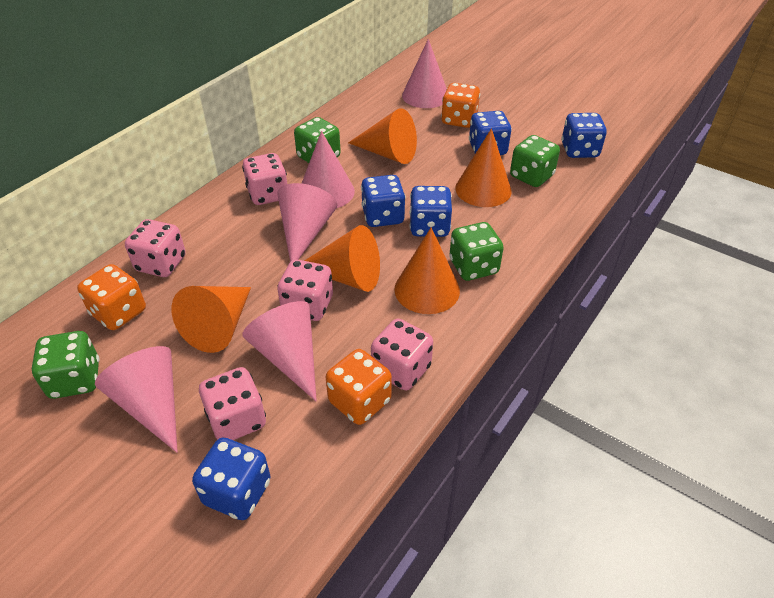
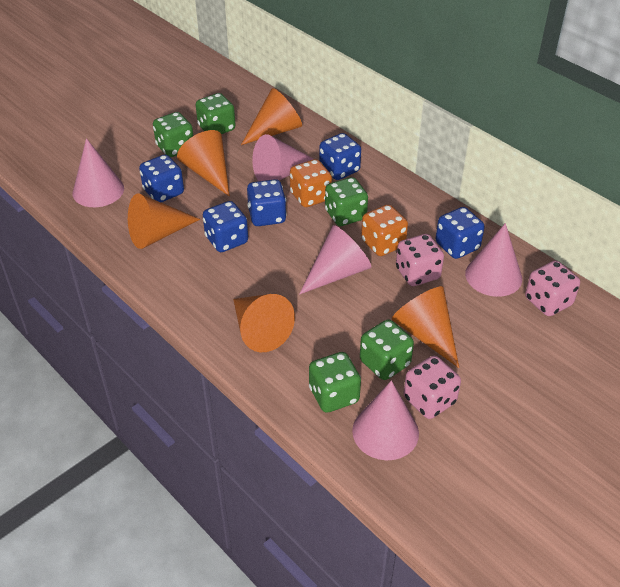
green dice: 4 -> 5
orange dice: 3 -> 2
pink dice: 5 -> 3

